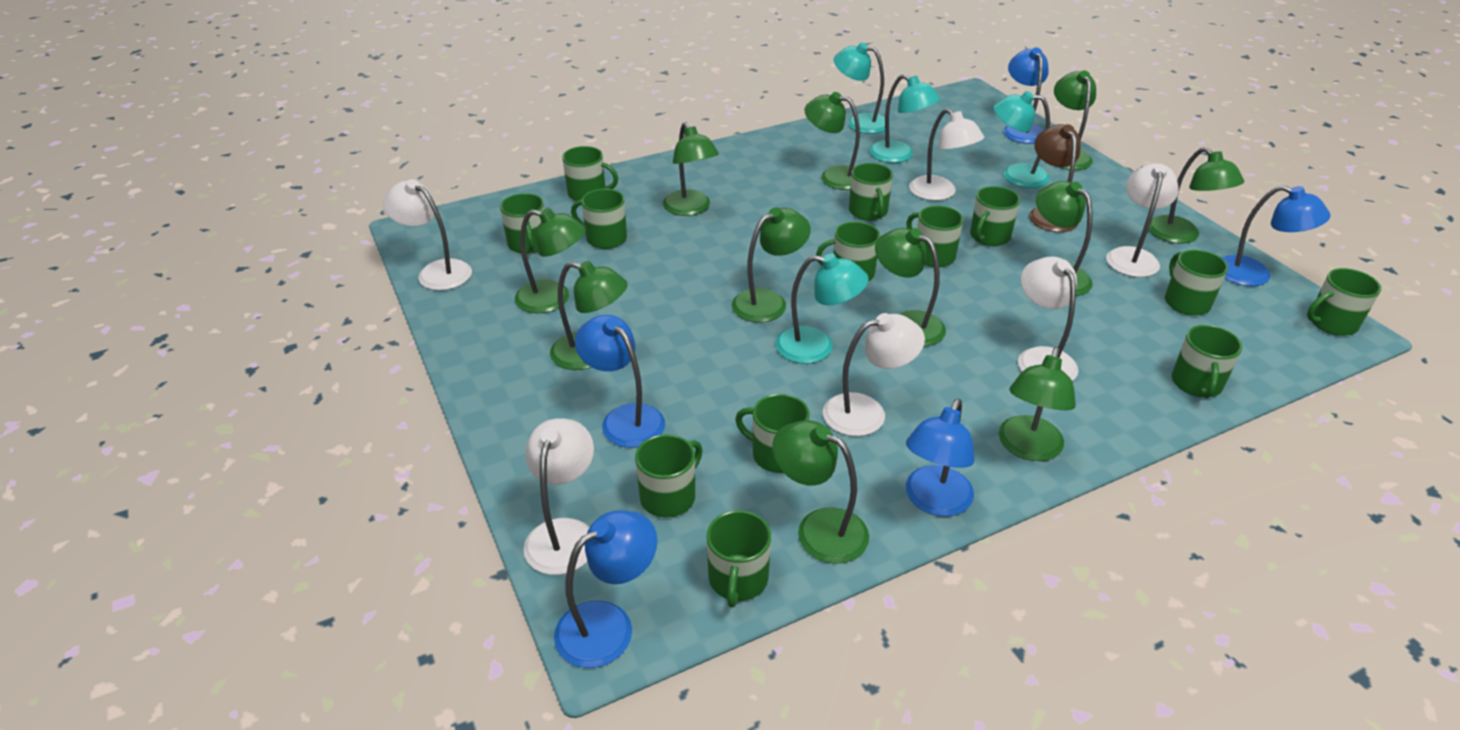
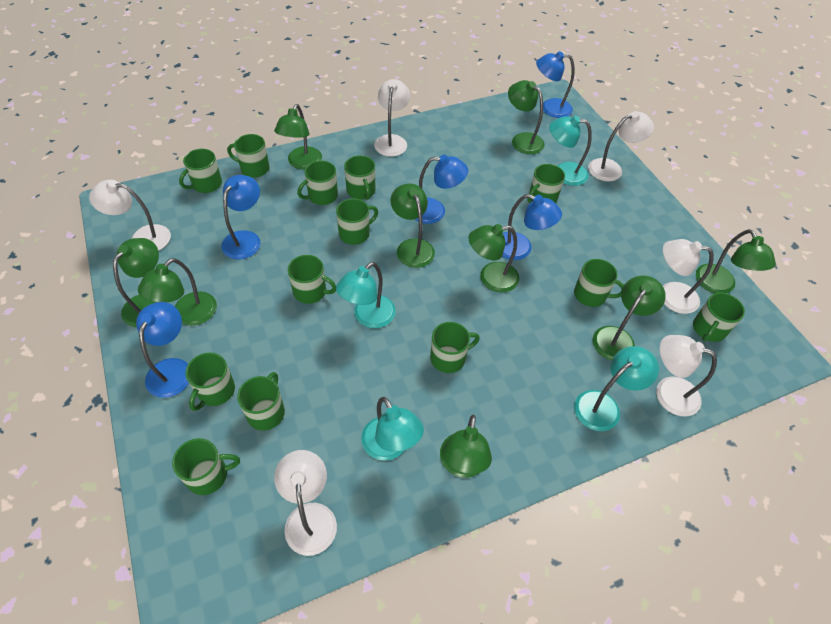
brown lamp: 1 -> 0
green lamp: 11 -> 9

